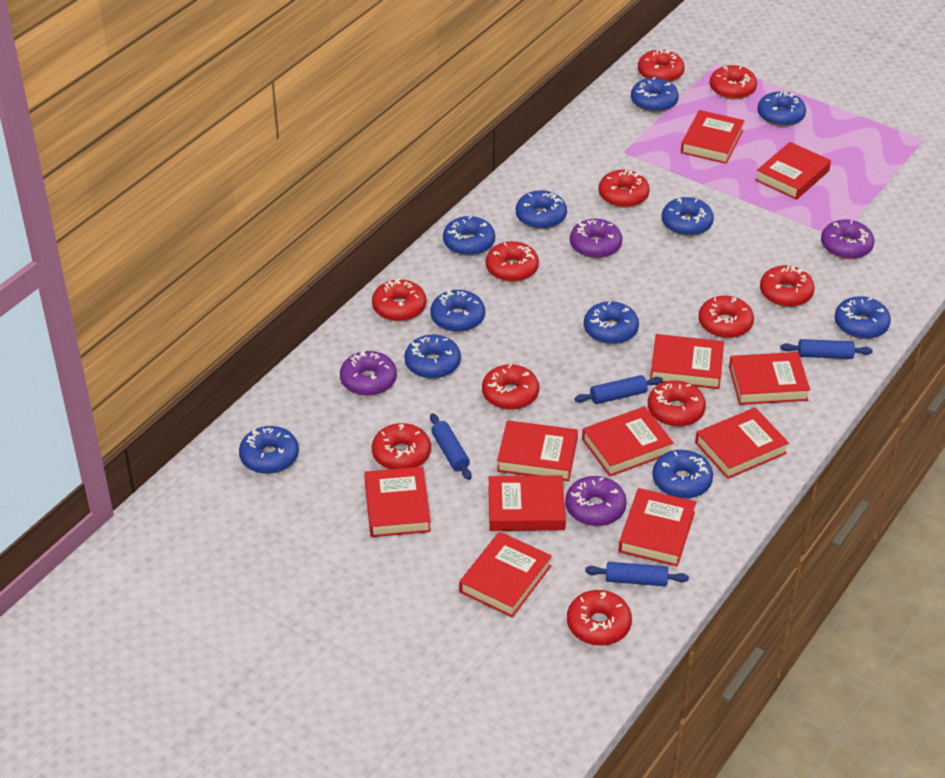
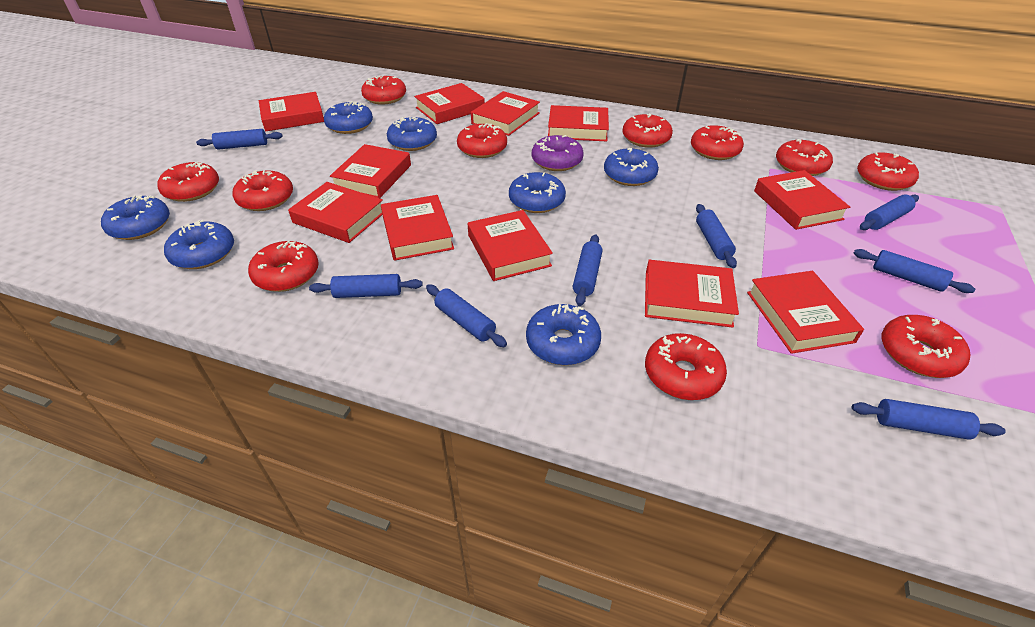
blue donut: 11 -> 7
blue rolling pin: 4 -> 8
purple donut: 4 -> 1

